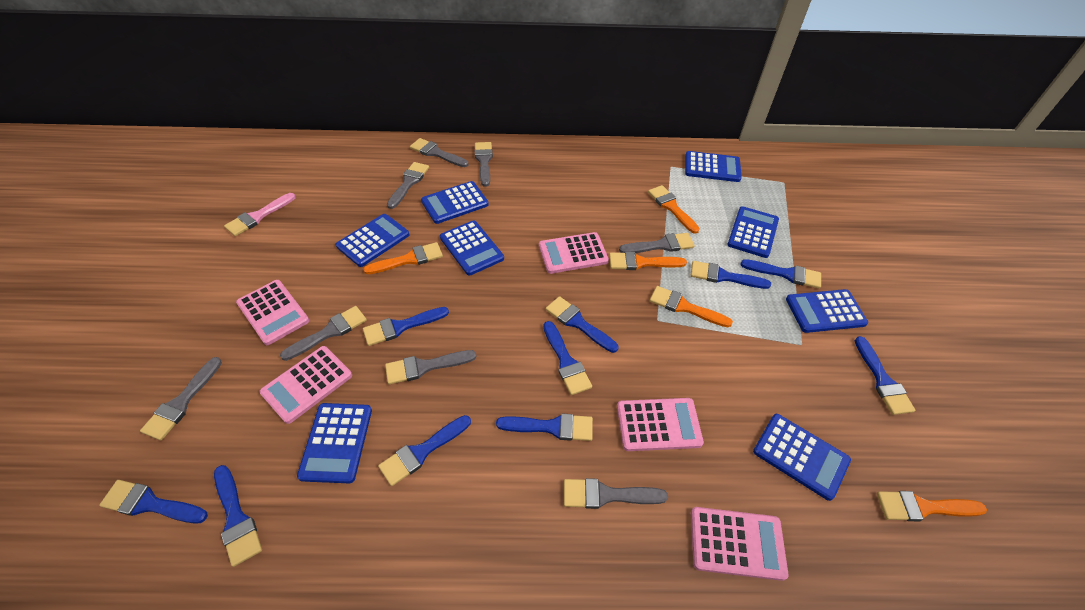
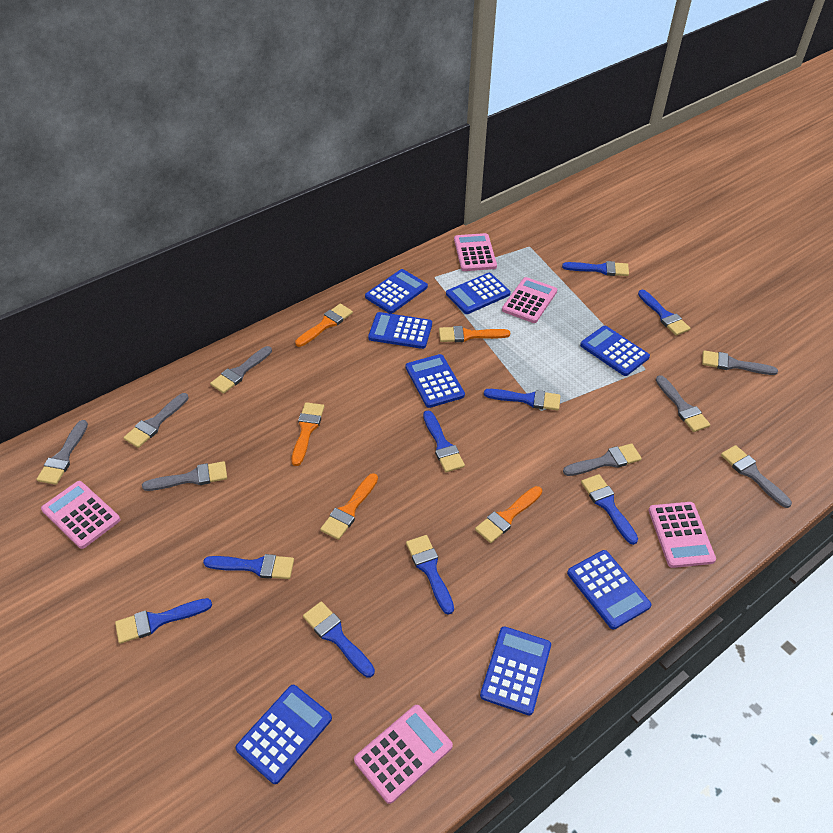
blue brush: 10 -> 9
pink brush: 1 -> 0

